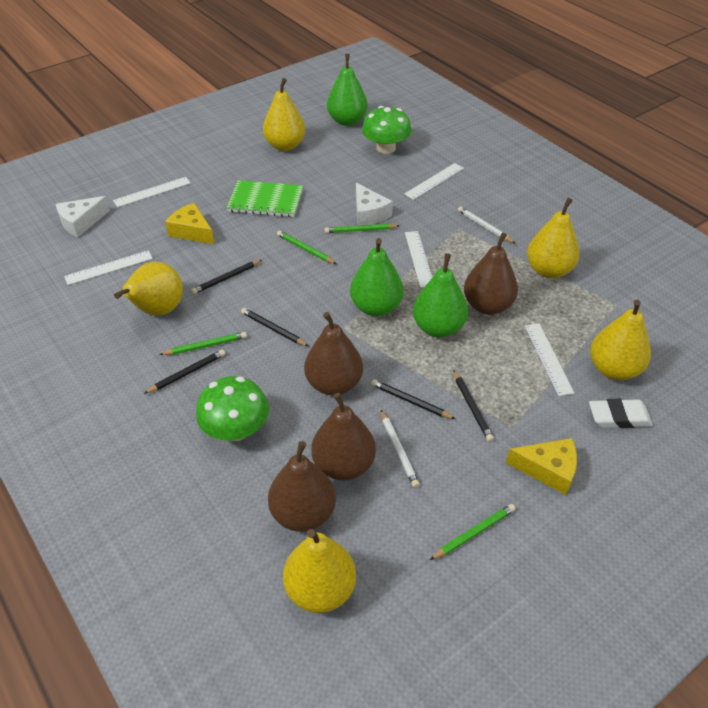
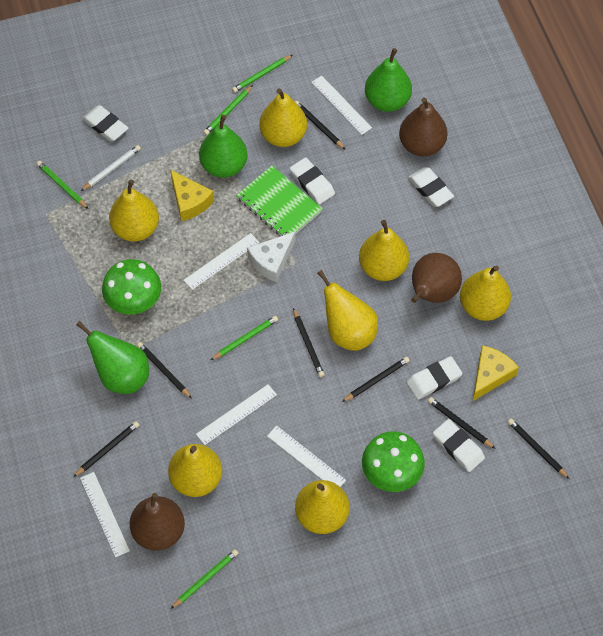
black pencil: 5 -> 7
brown pear: 4 -> 3
green pencil: 4 -> 5
white cheese: 2 -> 1
white eraser: 1 -> 5
white pencil: 2 -> 1
yellow pear: 5 -> 7

